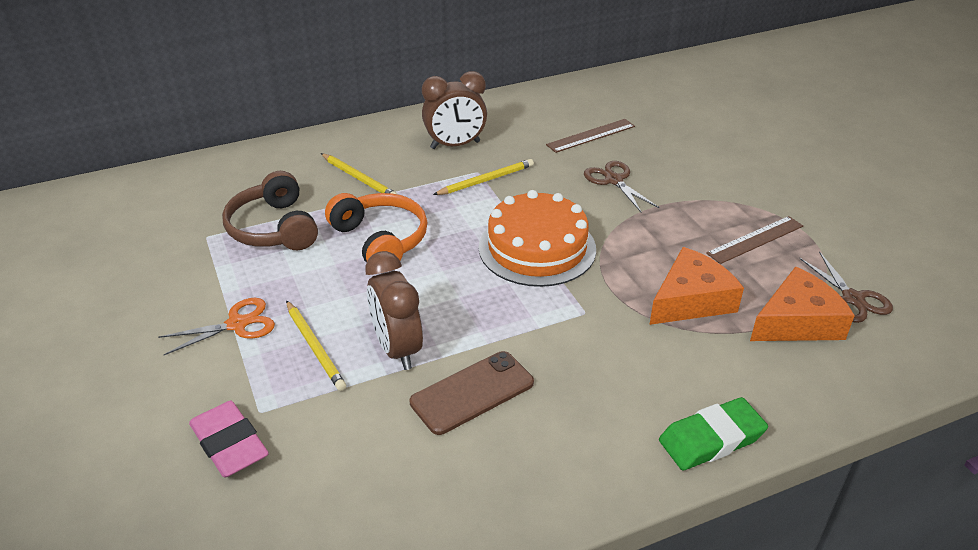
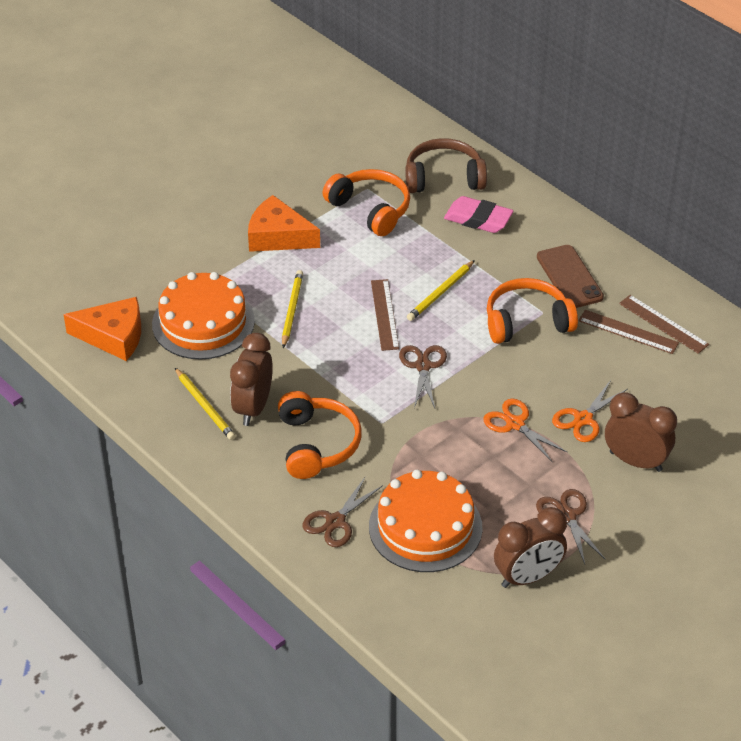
brown clock: 2 -> 3
brown ruler: 2 -> 3
brown scissors: 2 -> 3
green eraser: 1 -> 0
orange cake: 1 -> 2
orange headphones: 1 -> 3
orange scissors: 1 -> 2

